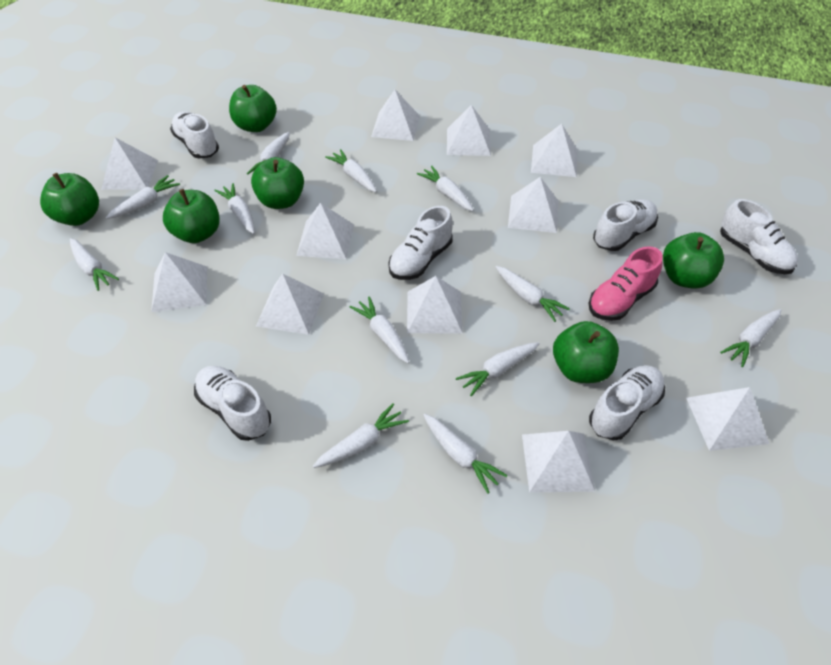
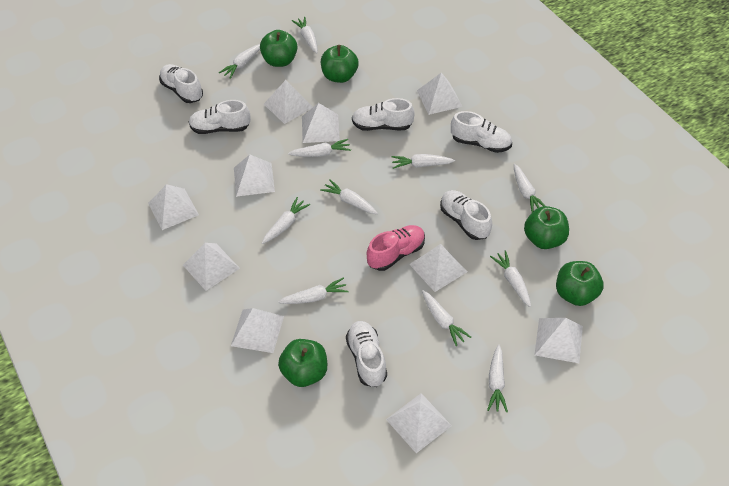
green apple: 6 -> 5
white carrot: 12 -> 11
white pyramid: 11 -> 10

